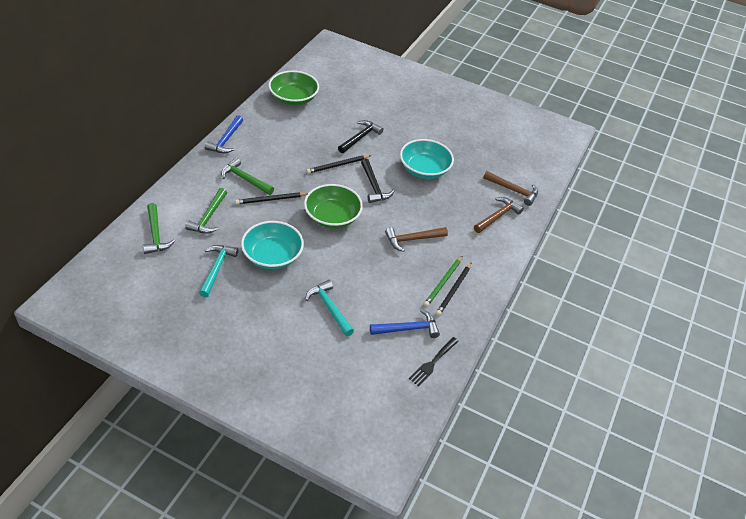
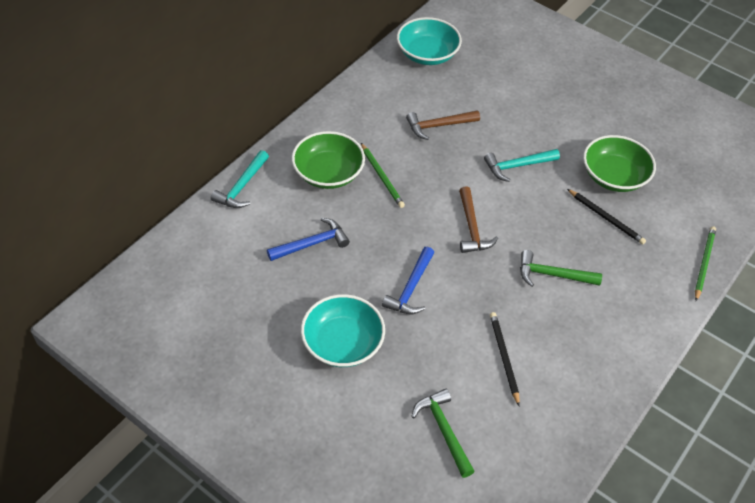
black fork: 1 -> 0
black hammer: 2 -> 0
black pencil: 3 -> 2
brown hammer: 3 -> 2
green hammer: 3 -> 2
green pencil: 1 -> 2

